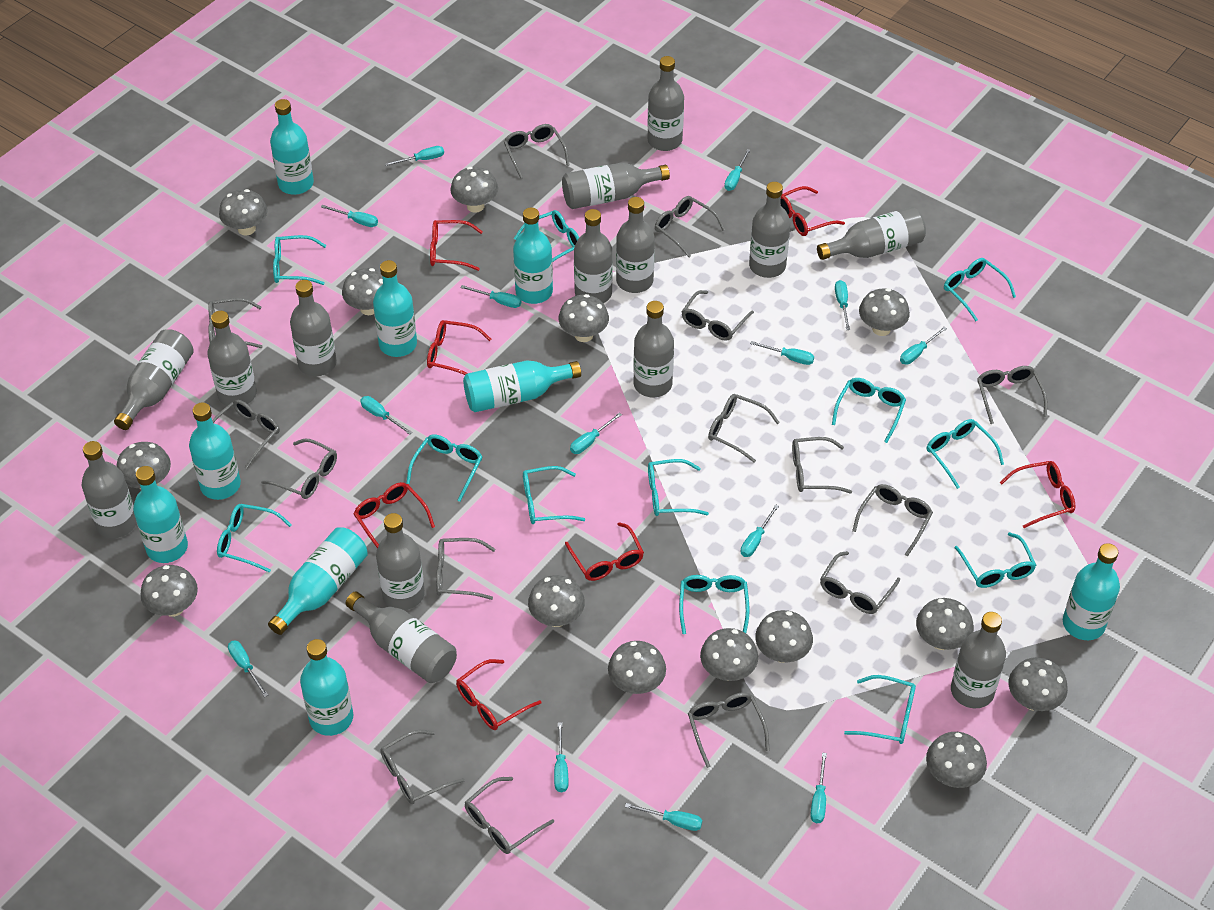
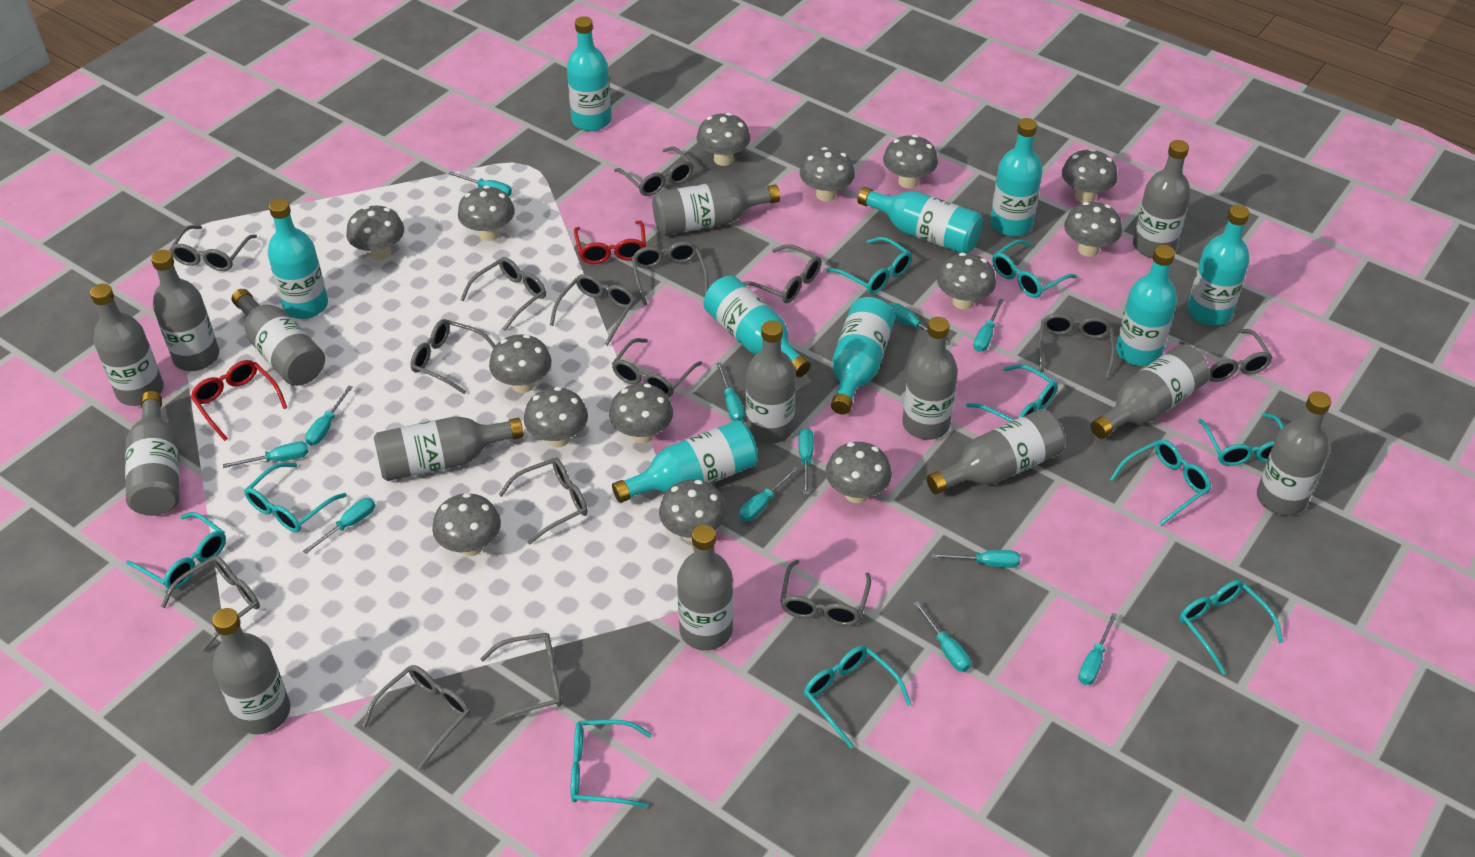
red glasses: 7 -> 2
turquoise glasses: 12 -> 10
turquoise screwdriver: 14 -> 12

